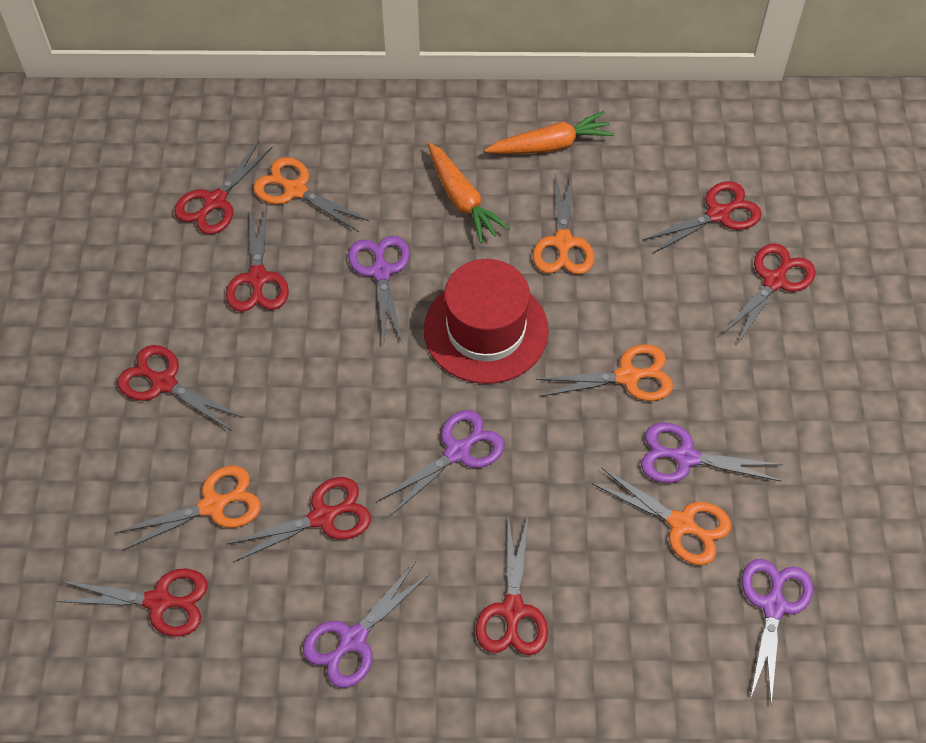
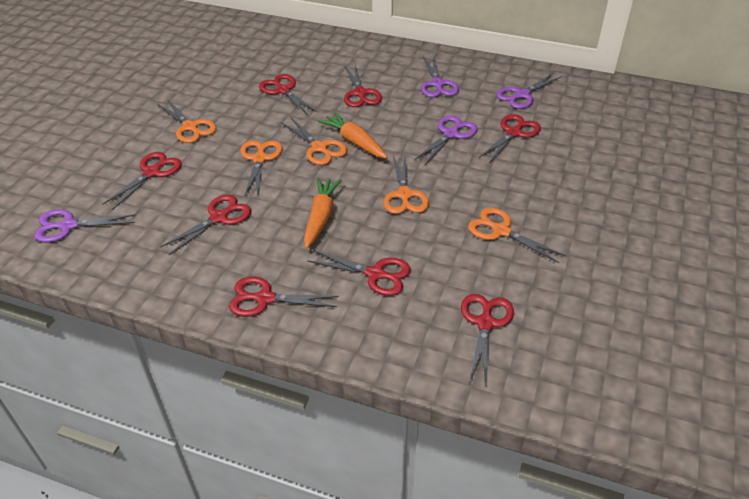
purple scissors: 5 -> 4
red hat: 1 -> 0

